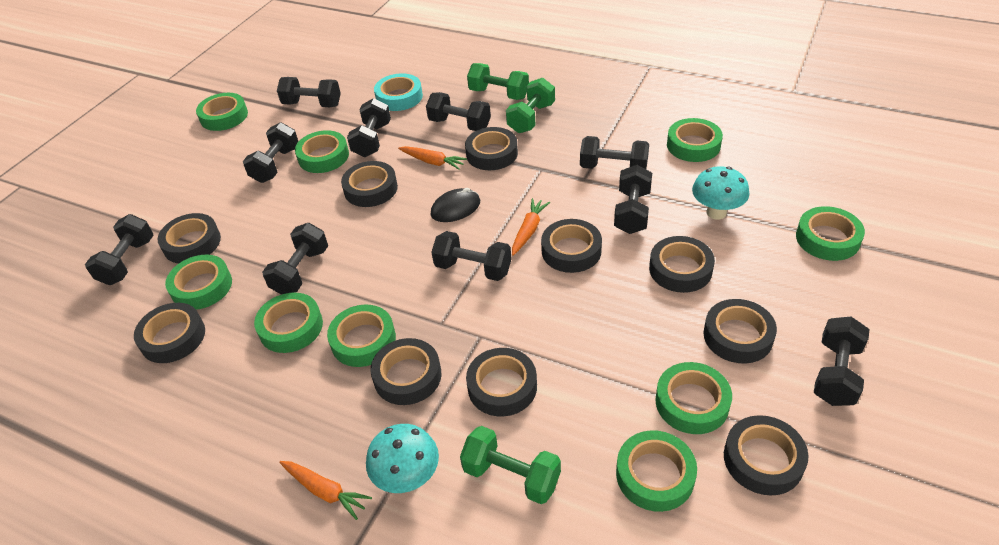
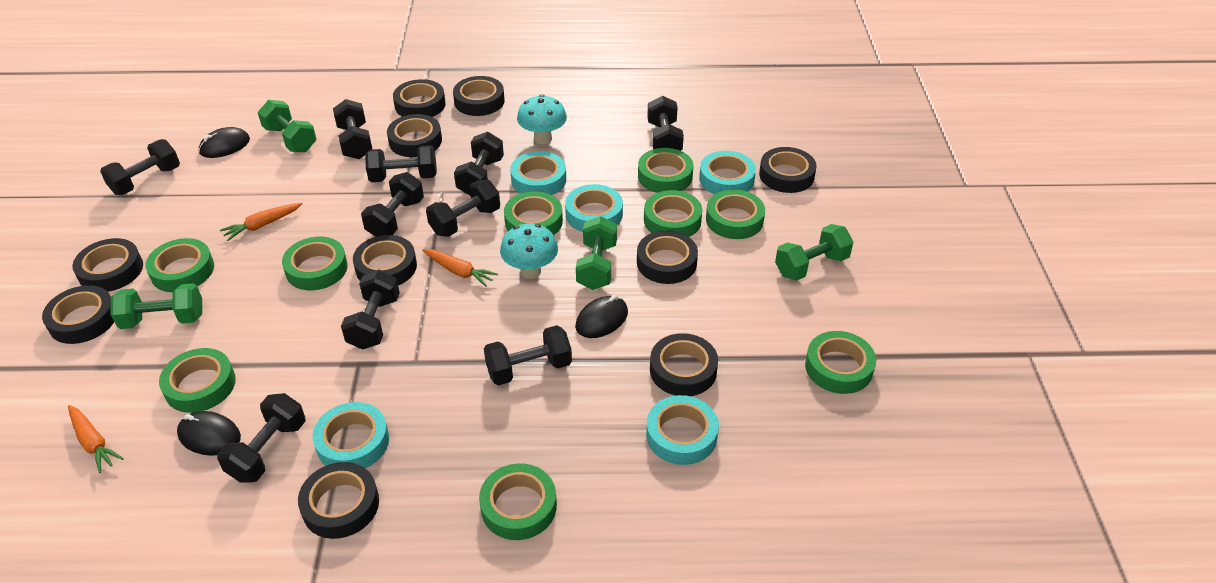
black mouse: 1 -> 3
green dumbbell: 3 -> 4
turquoise tape: 1 -> 5

